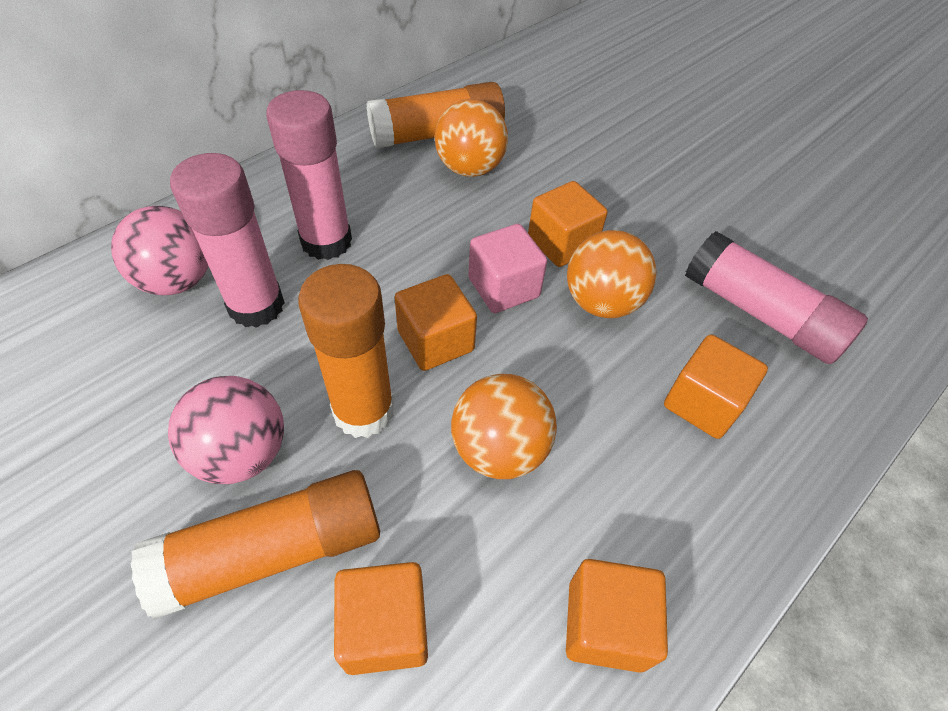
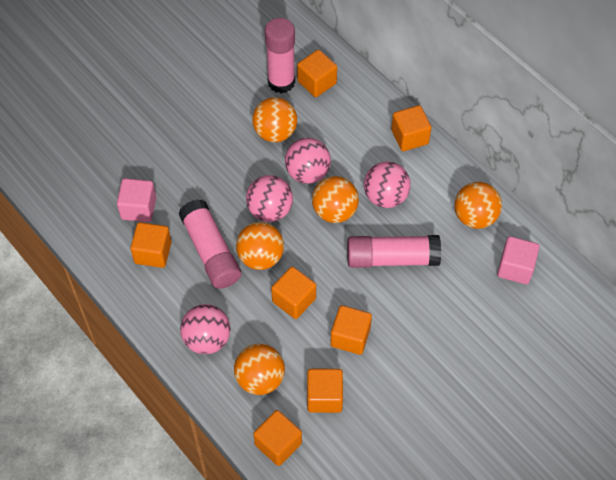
orange ball: 3 -> 5
orange cube: 5 -> 7
orange glue stick: 3 -> 0
pink ball: 2 -> 4
pink cube: 1 -> 2

